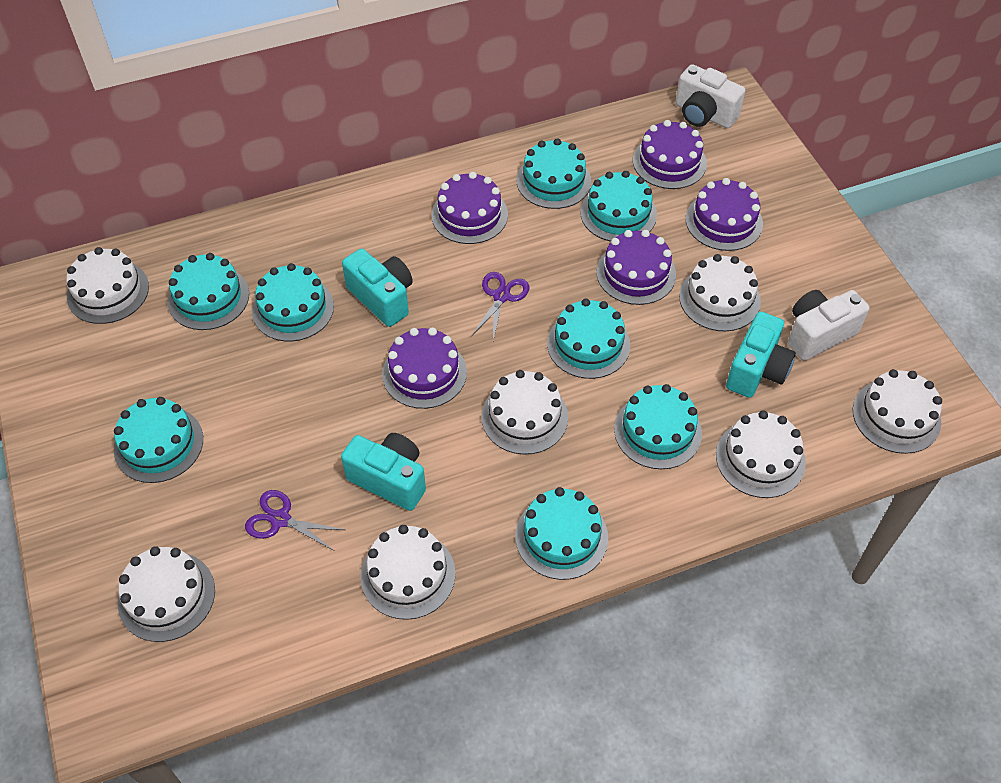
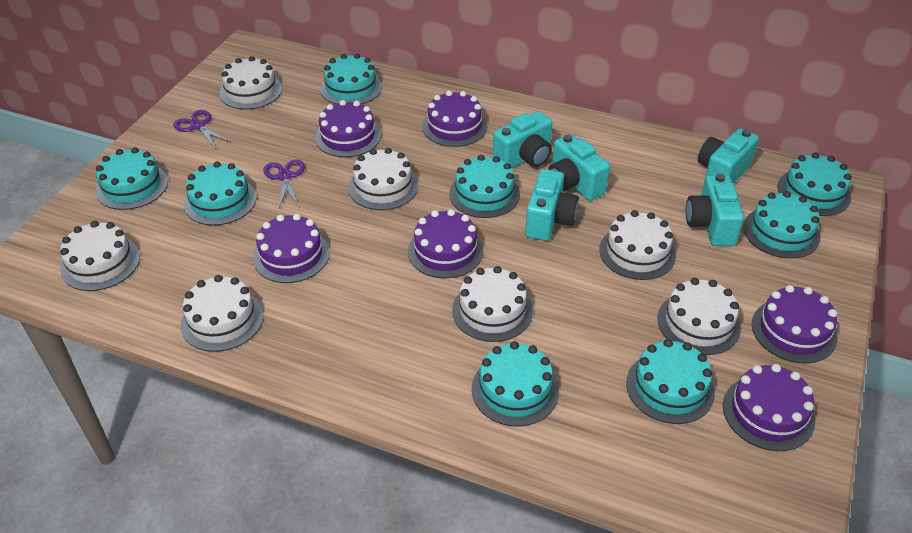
purple cake: 5 -> 6
turquoise camera: 3 -> 5
white camera: 2 -> 0

